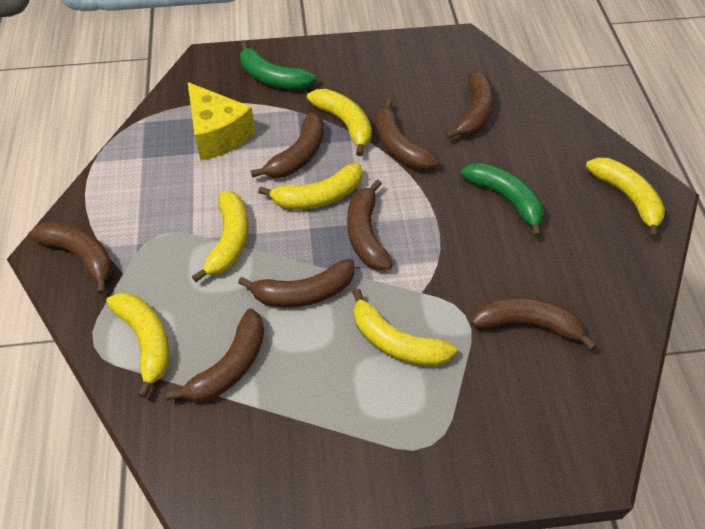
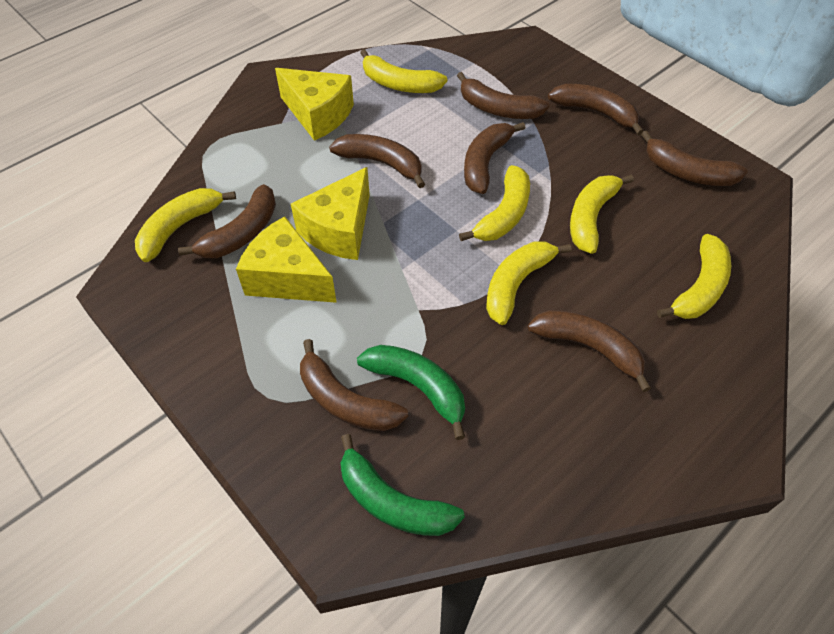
yellow cheese: 1 -> 3

